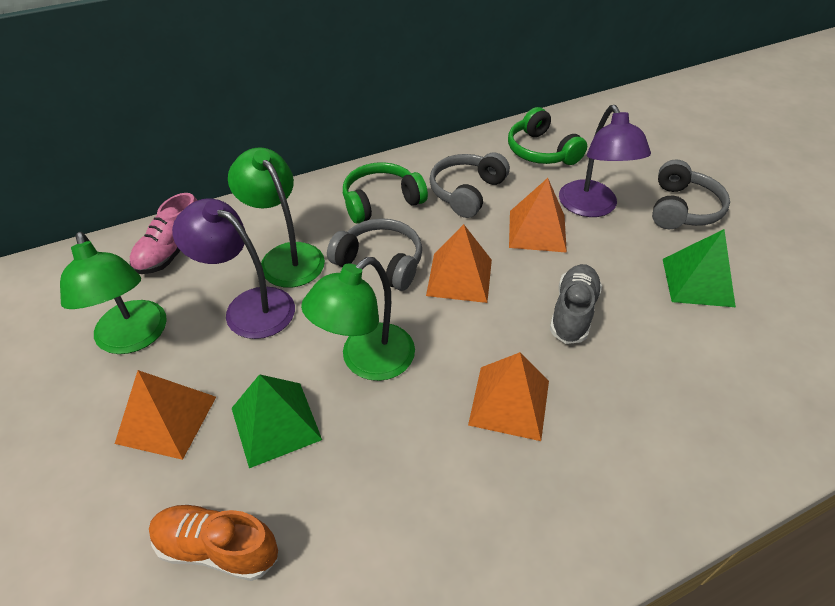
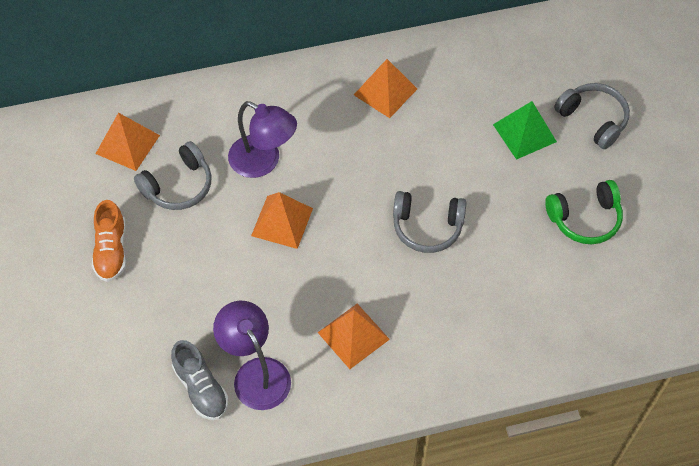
green headphones: 2 -> 1
green lamp: 3 -> 0
green pyramid: 2 -> 1
pink shoe: 1 -> 0

